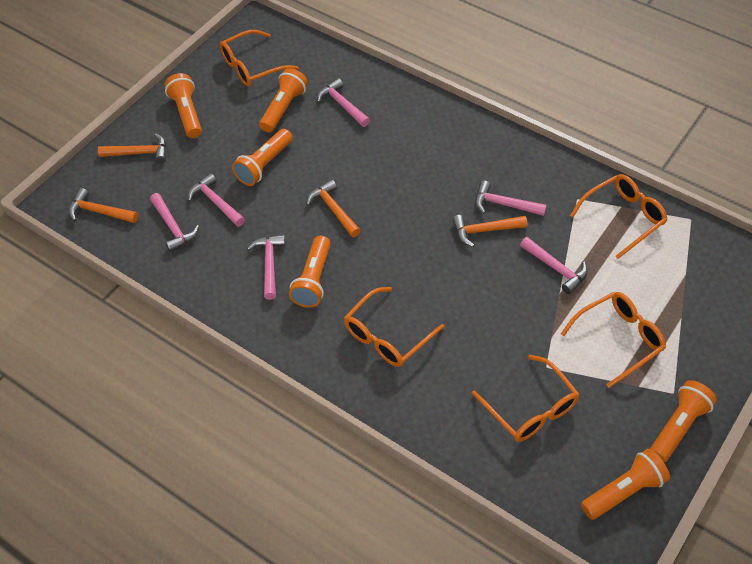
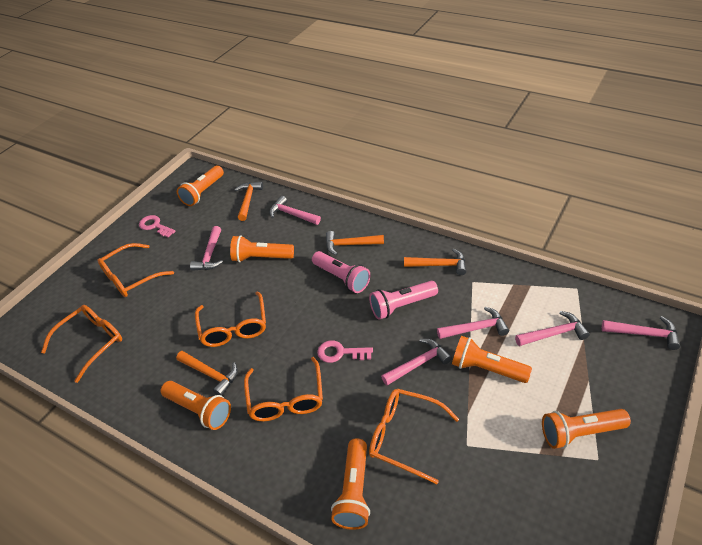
pink flashlight: 0 -> 2
pink key: 0 -> 2

